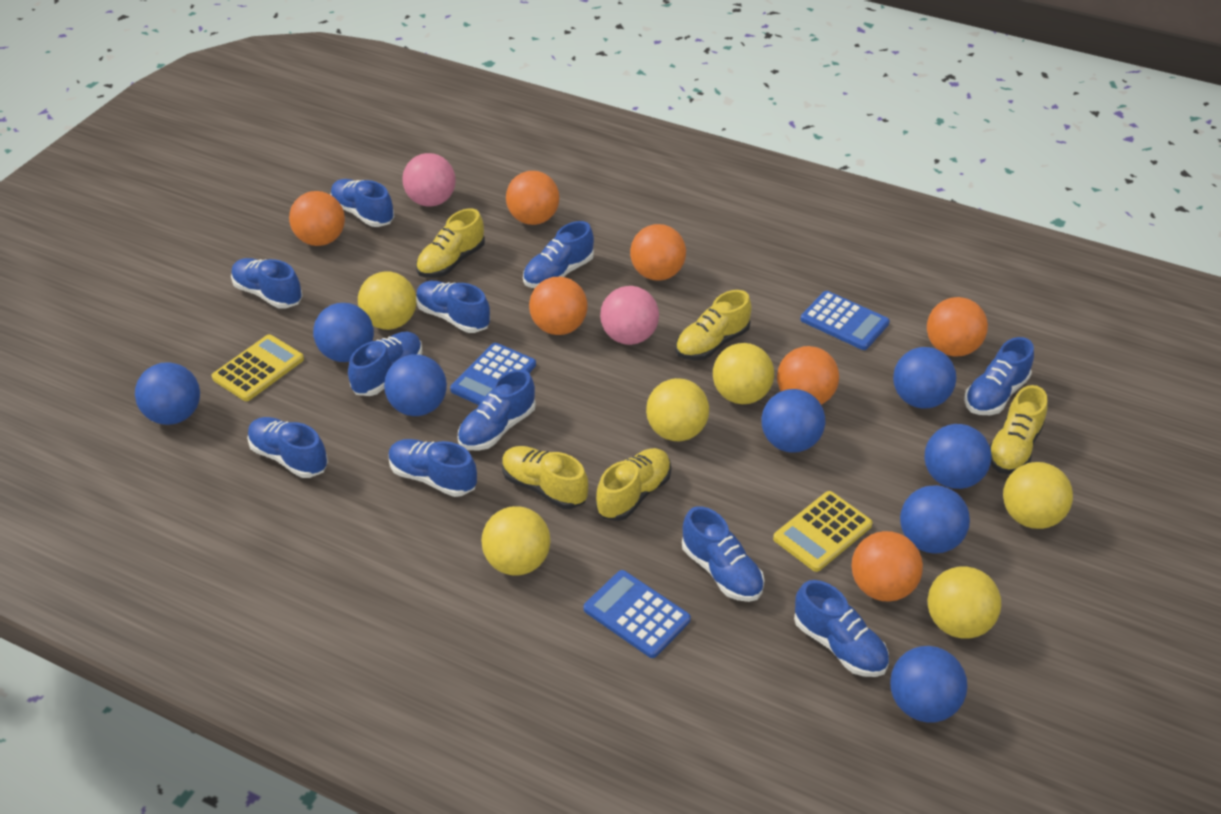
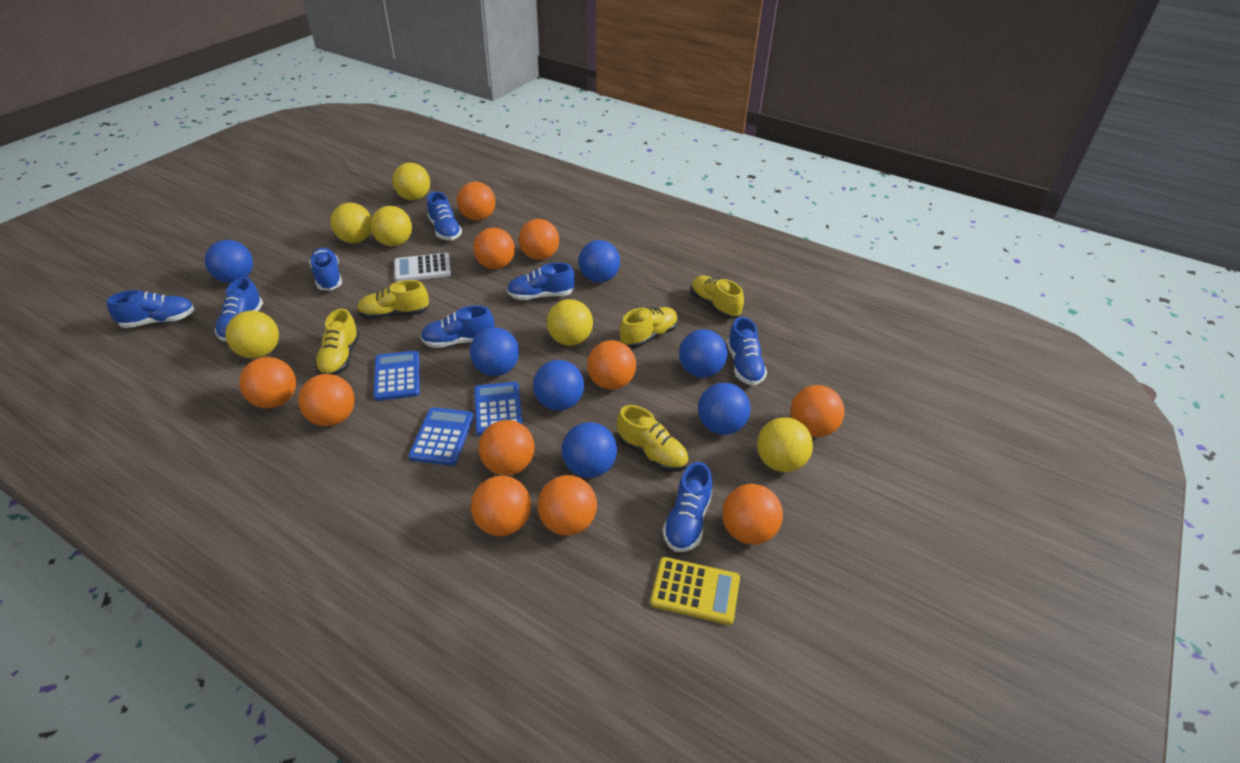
blue ball: 8 -> 7
blue shoe: 11 -> 8
orange ball: 7 -> 11
pink ball: 2 -> 0
white calculator: 0 -> 1
yellow calculator: 2 -> 1

